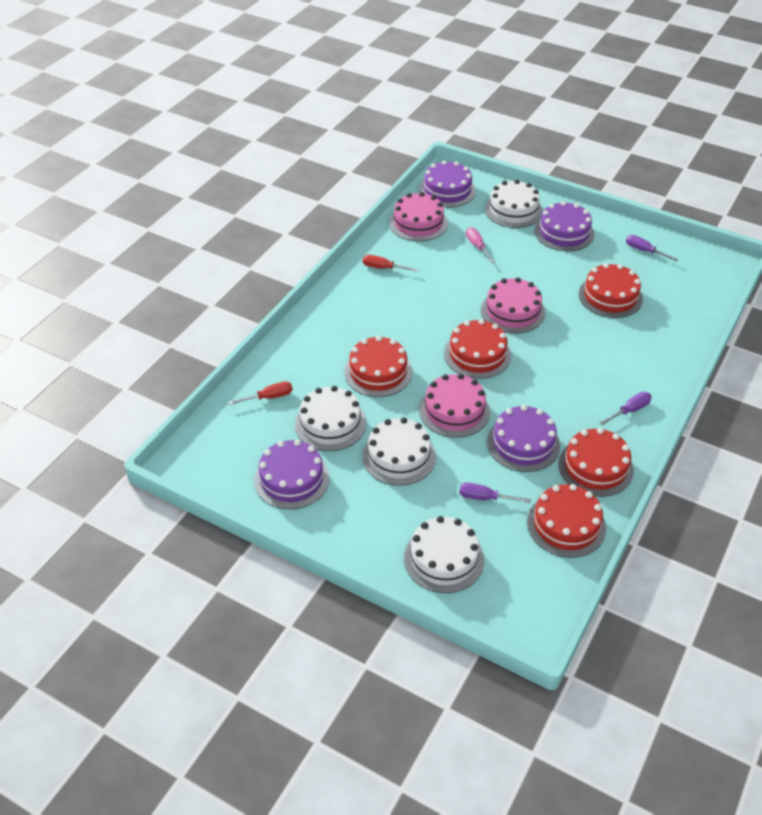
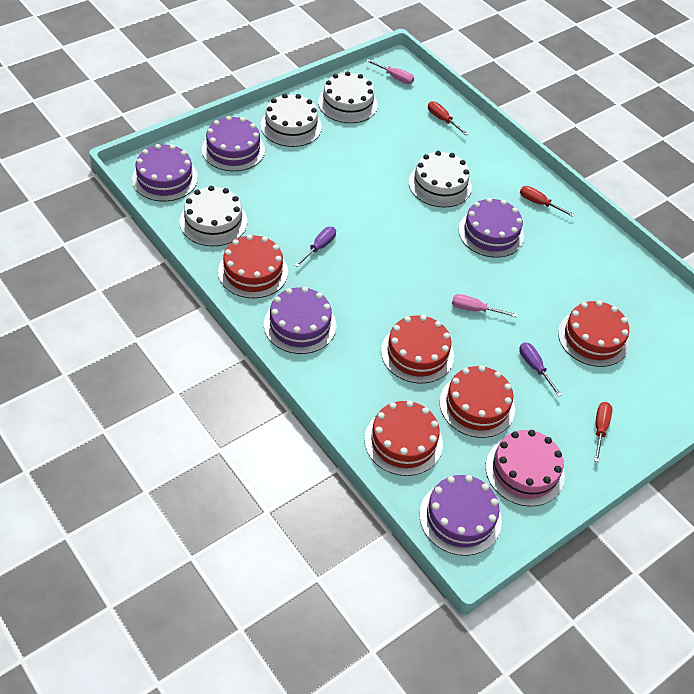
pink cake: 3 -> 1
pink screwdriver: 1 -> 2
purple cake: 4 -> 5
purple screwdriver: 3 -> 2
red screwdriver: 2 -> 3

